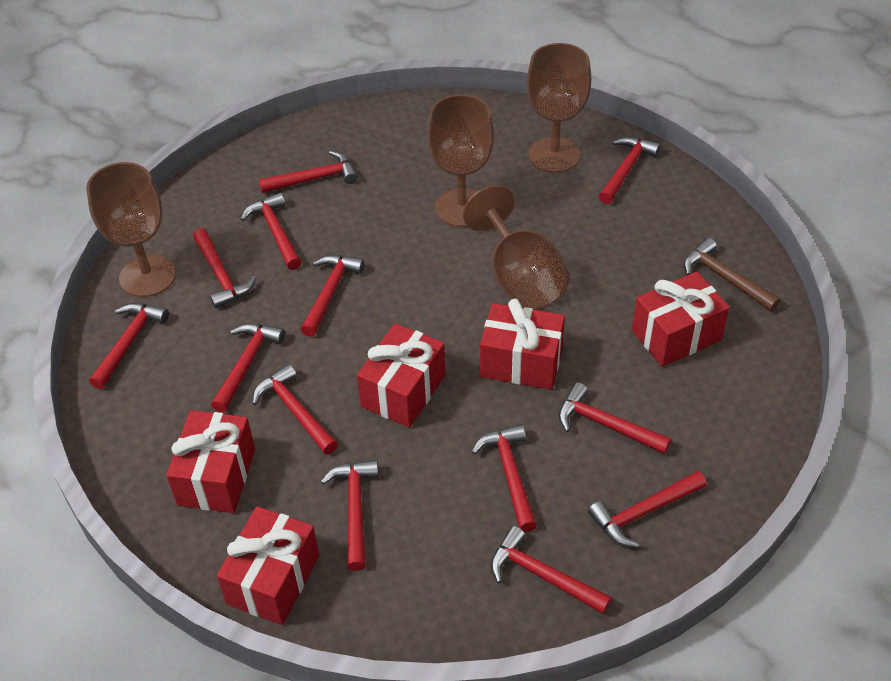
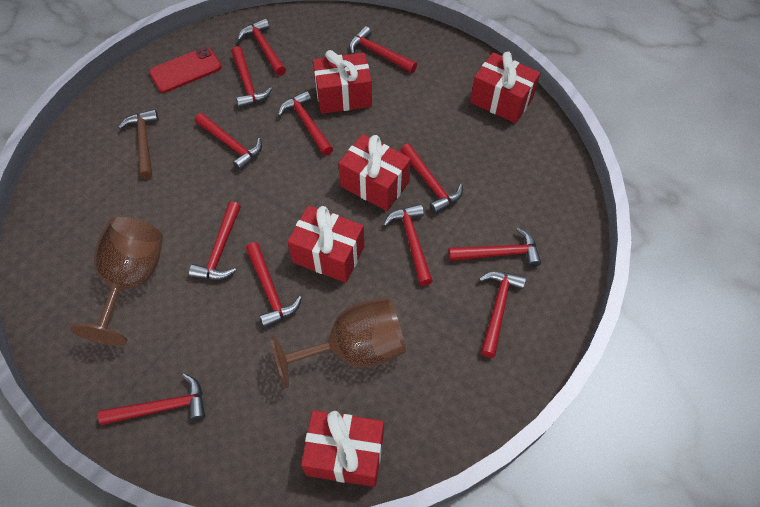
brown goblet: 4 -> 2
red hammer: 13 -> 12
red phone: 0 -> 1

